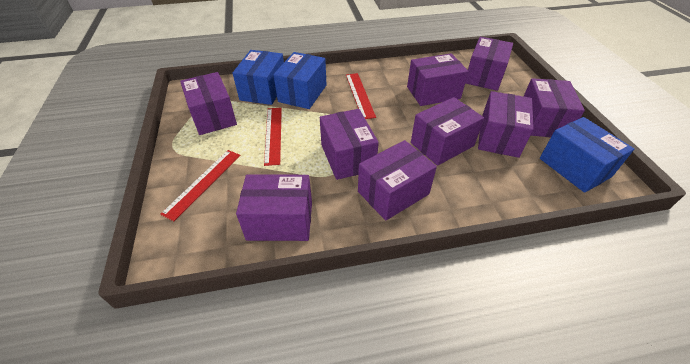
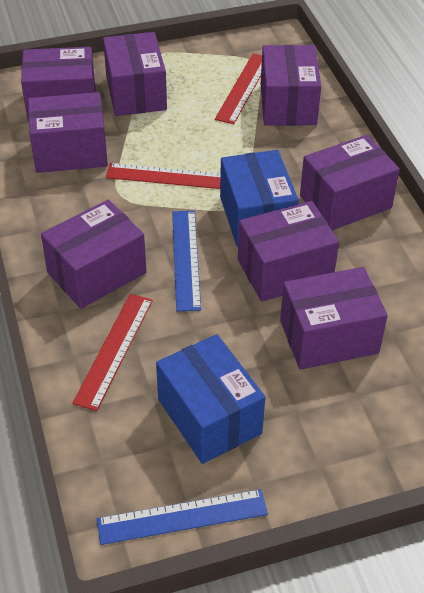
blue box: 3 -> 2
blue ruler: 0 -> 2
purple box: 9 -> 8

